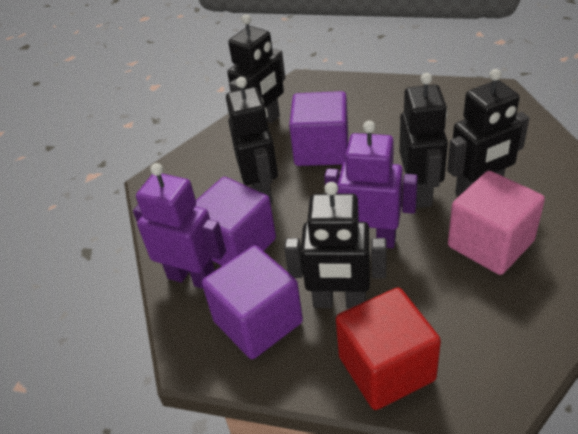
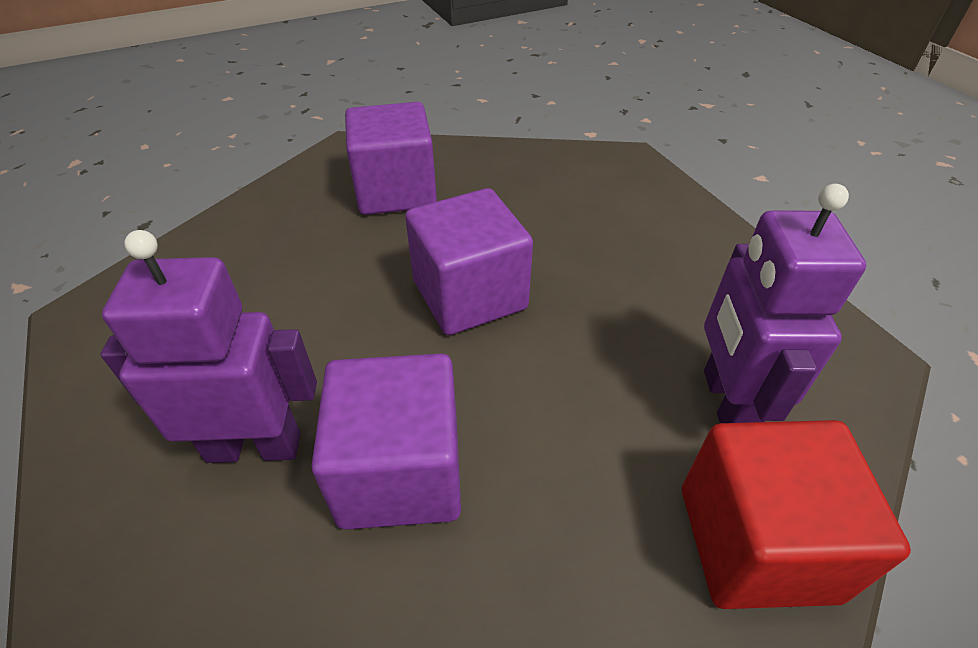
black robot: 5 -> 0
pink cube: 1 -> 0

